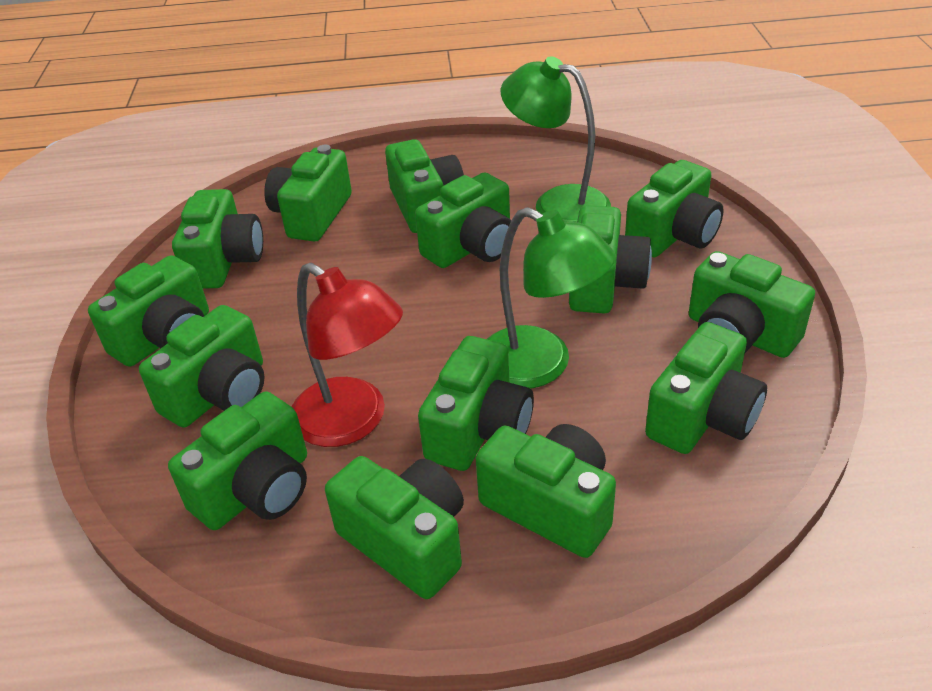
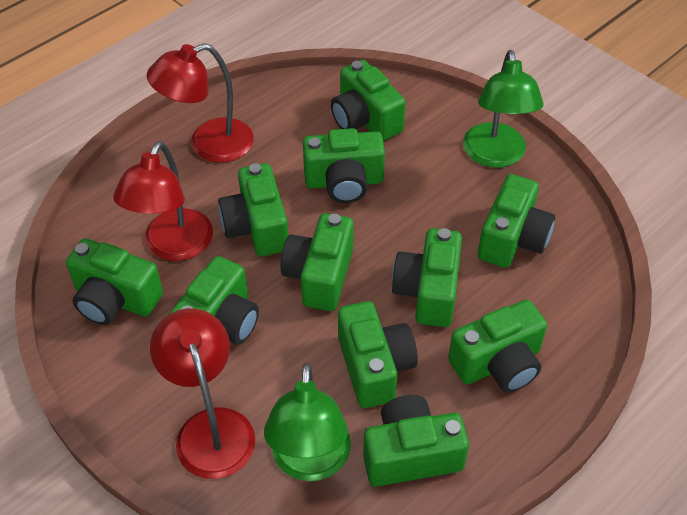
green camera: 14 -> 11
red lamp: 1 -> 3

